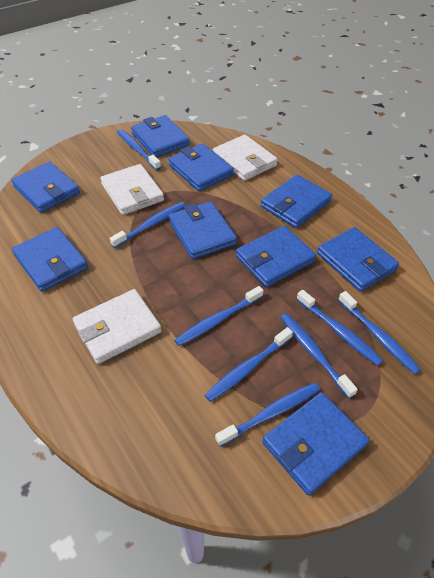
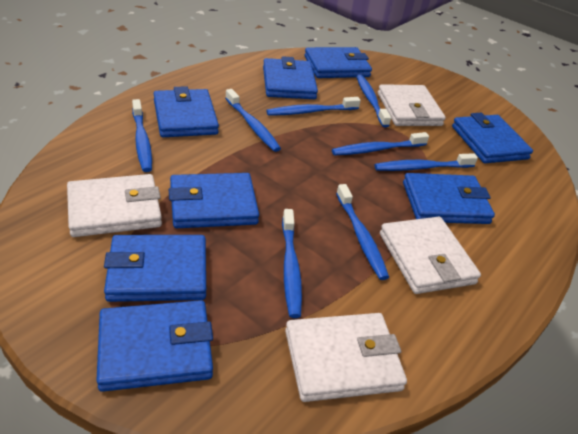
blue wallet: 9 -> 8
white wallet: 3 -> 4

